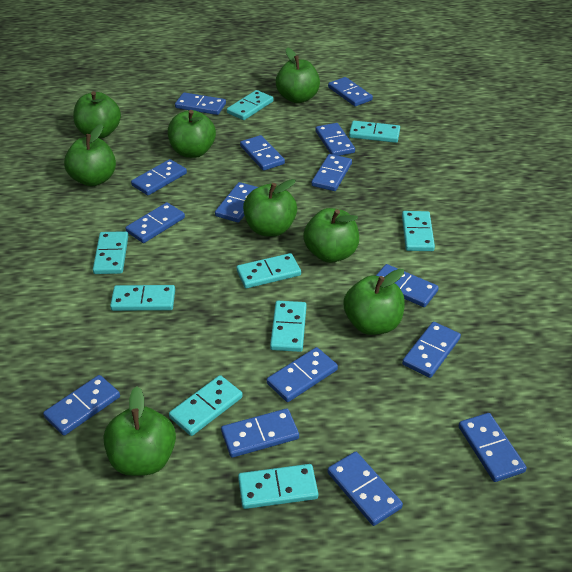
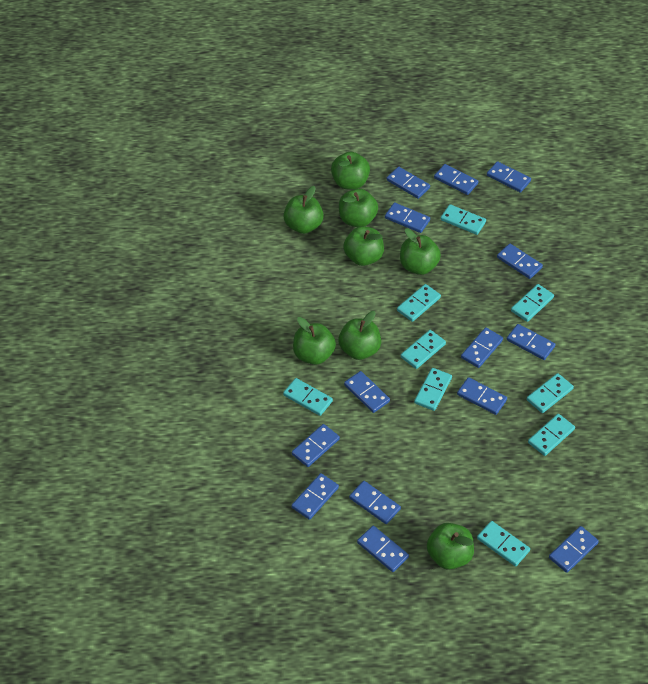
blue domino: 15 -> 14

